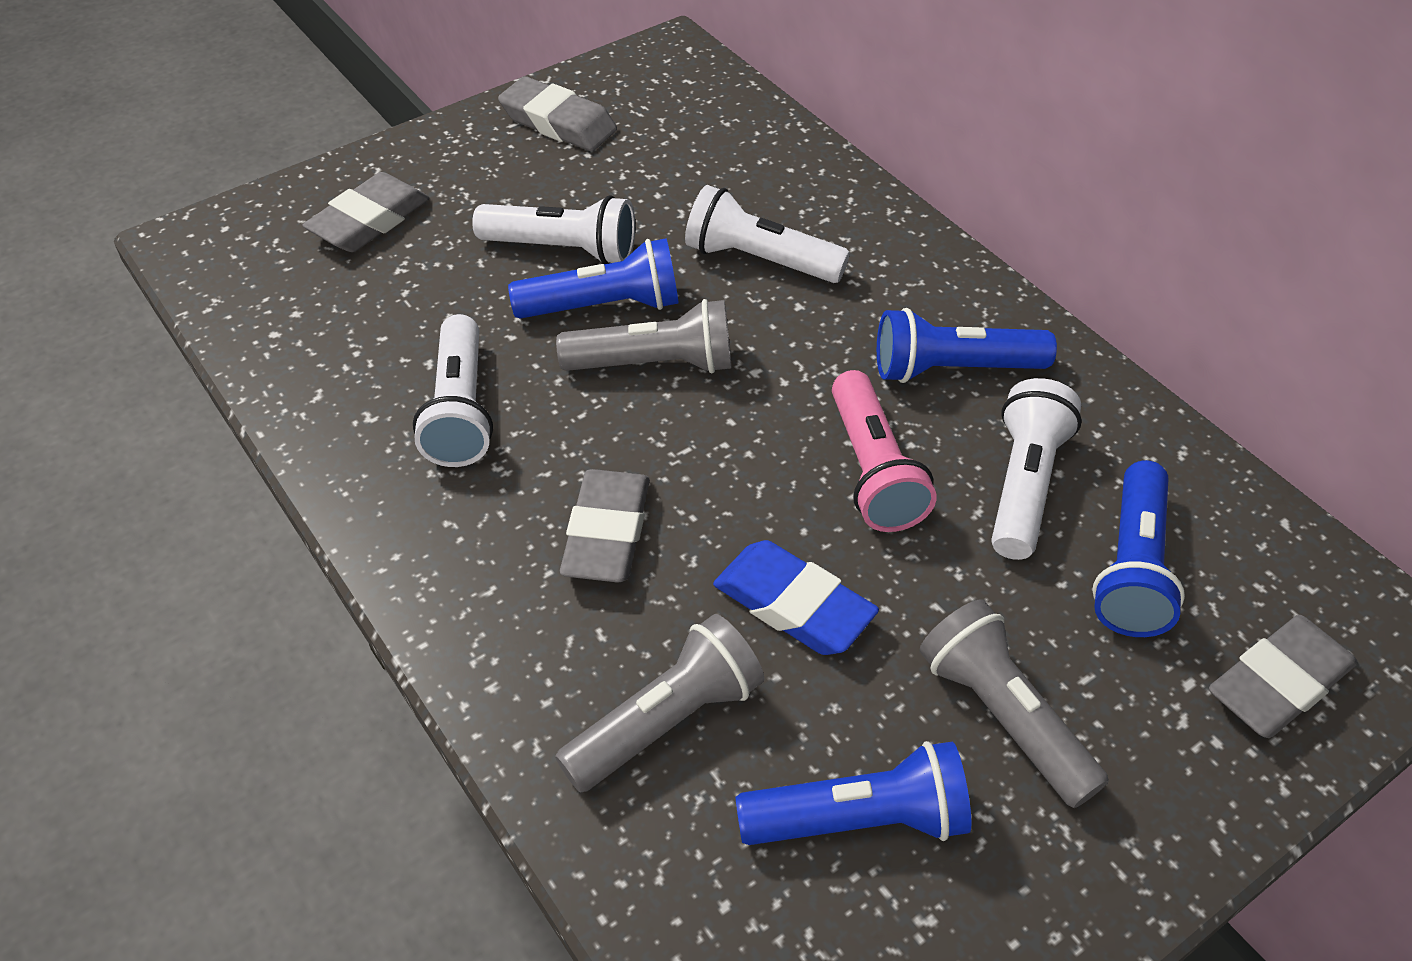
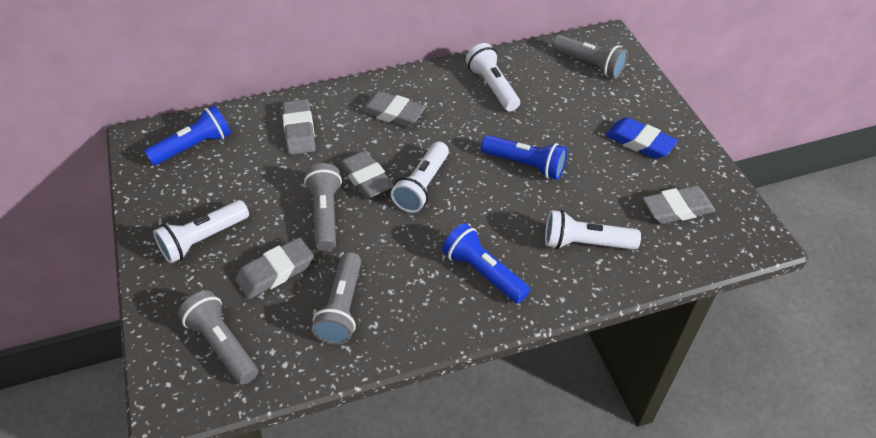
blue flashlight: 4 -> 3
grey eraser: 4 -> 5
grey flashlight: 3 -> 4
pink flashlight: 1 -> 0

